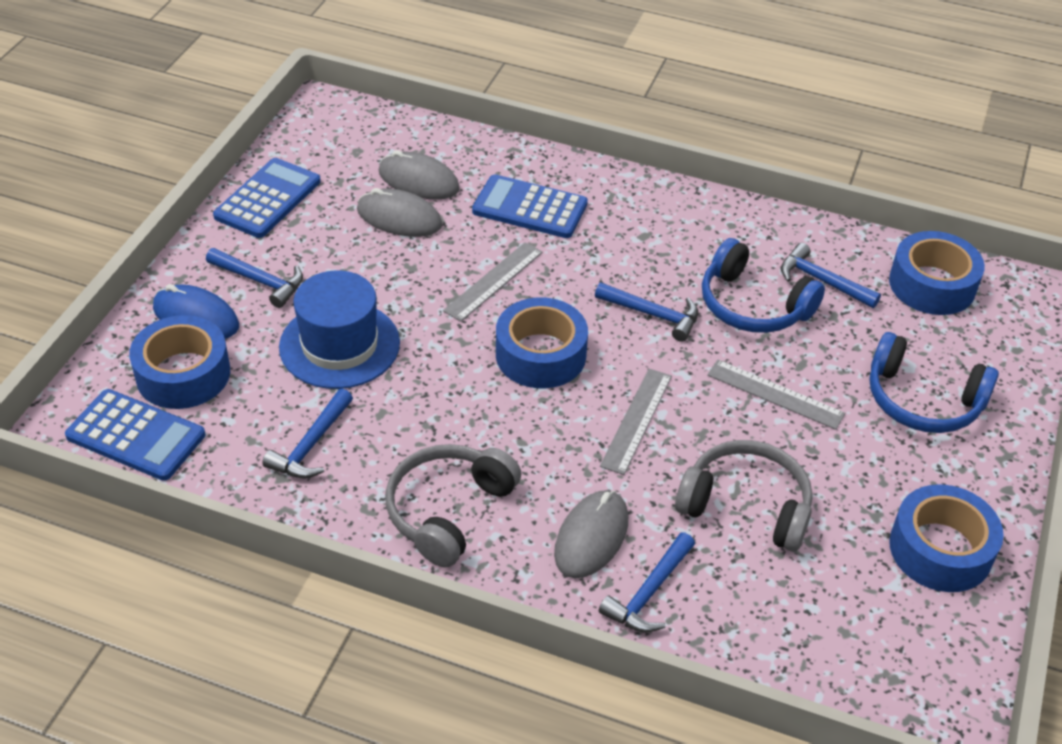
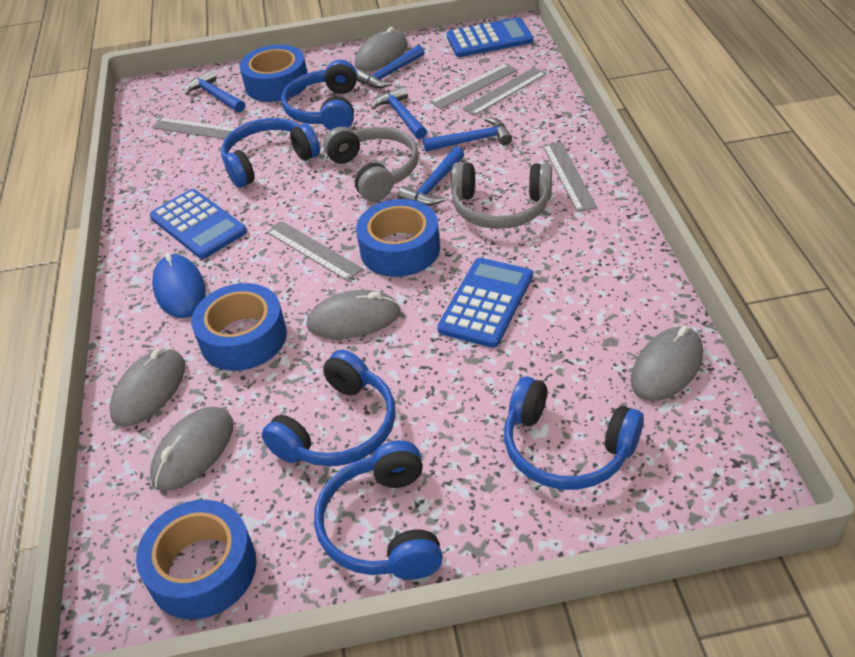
blue hat: 1 -> 0
blue headphones: 2 -> 5
grey mouse: 3 -> 5
grey ruler: 3 -> 5

